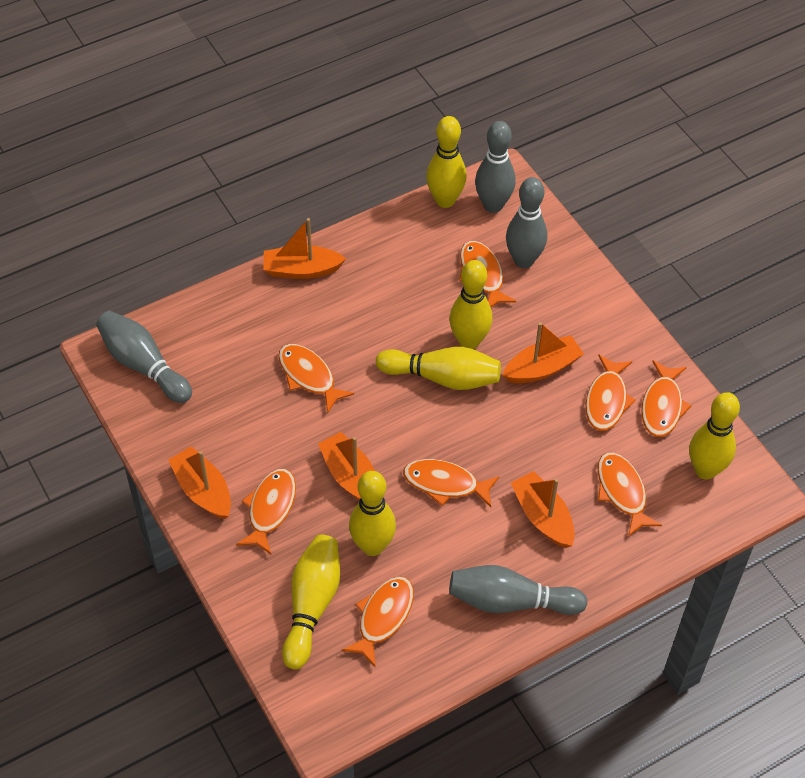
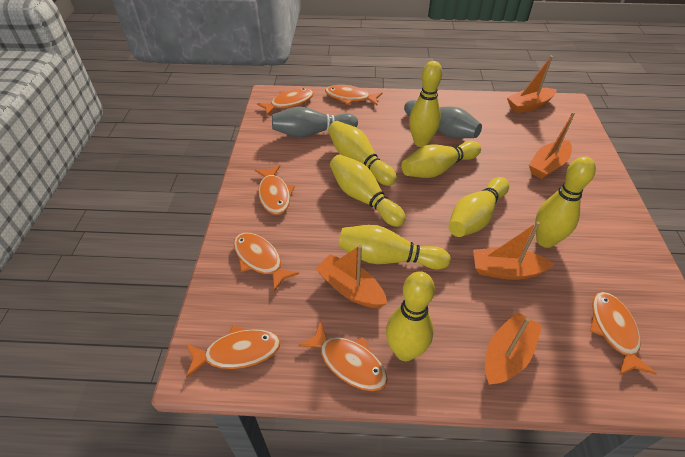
grey bowling pin: 4 -> 2
orange fish: 8 -> 7
yellow bowling pin: 6 -> 8

